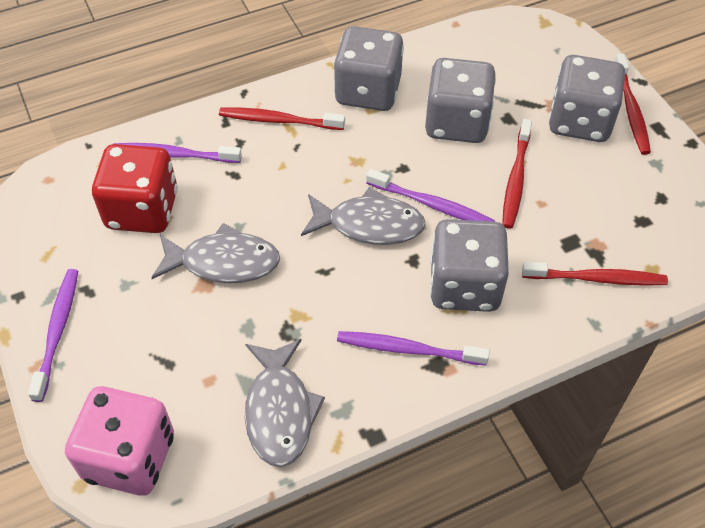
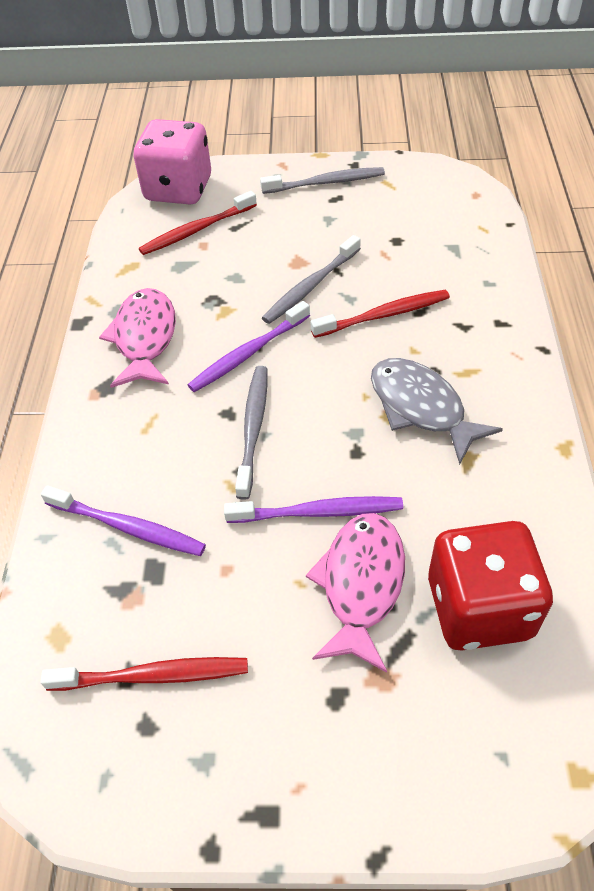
grey dice: 4 -> 0
grey fish: 3 -> 1
grey toothbrush: 0 -> 3
pink fish: 0 -> 2
purple toothbrush: 4 -> 3
red toothbrush: 4 -> 3

